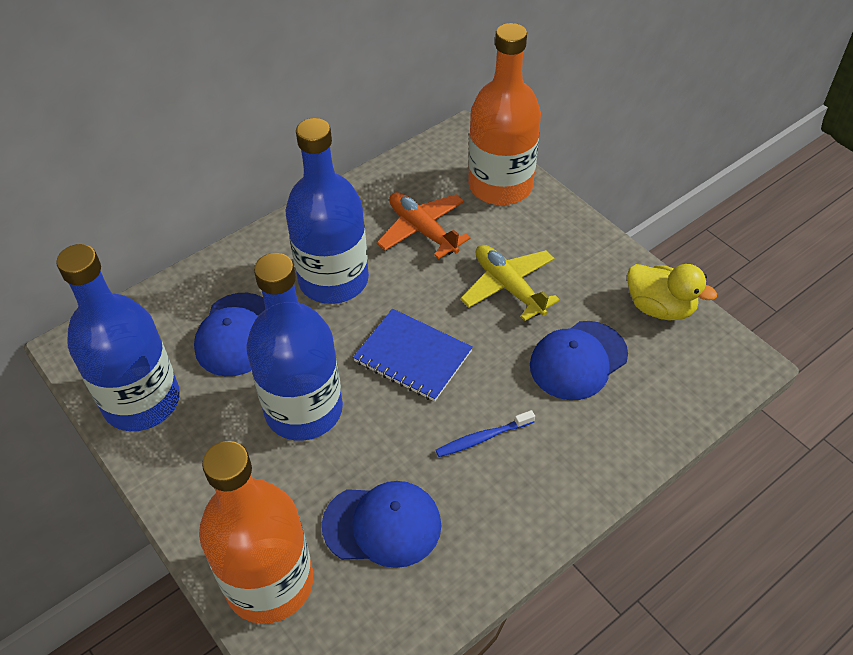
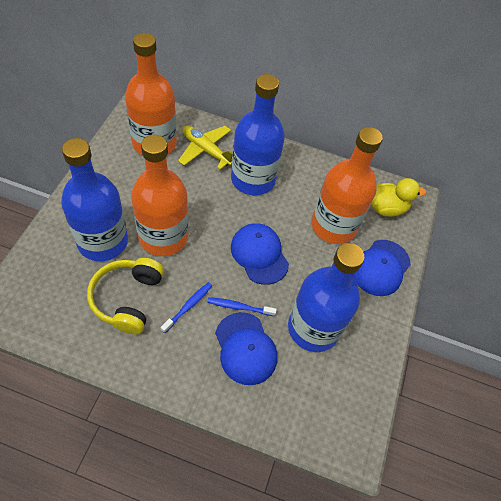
blue notebook: 1 -> 0
blue toothbrush: 1 -> 2
orange bottle: 2 -> 3
orange plane: 1 -> 0
yellow headphones: 0 -> 1

